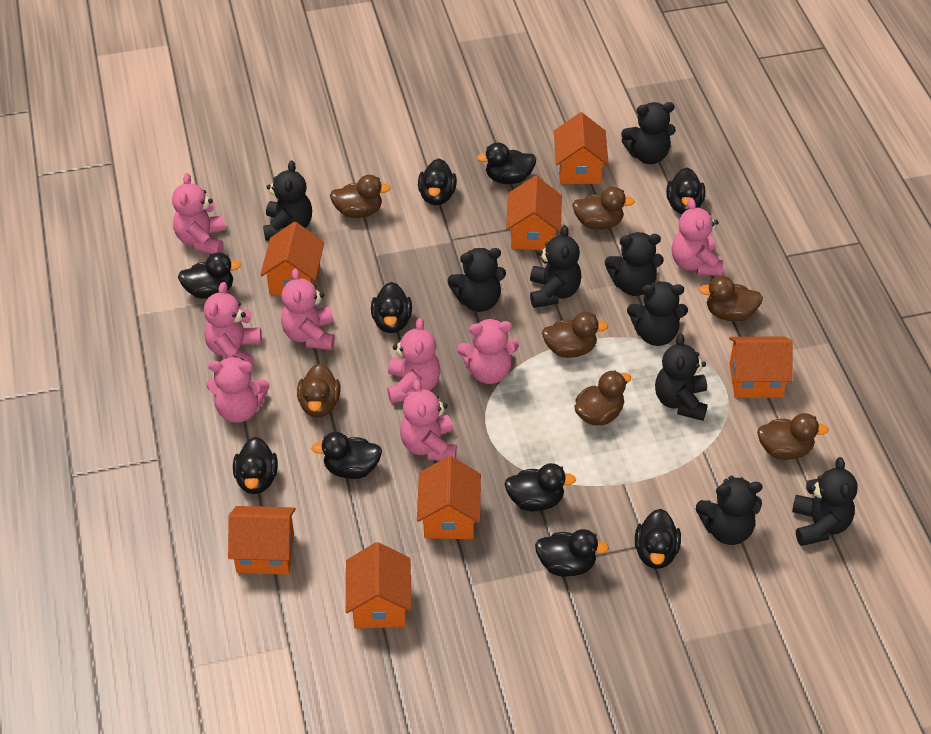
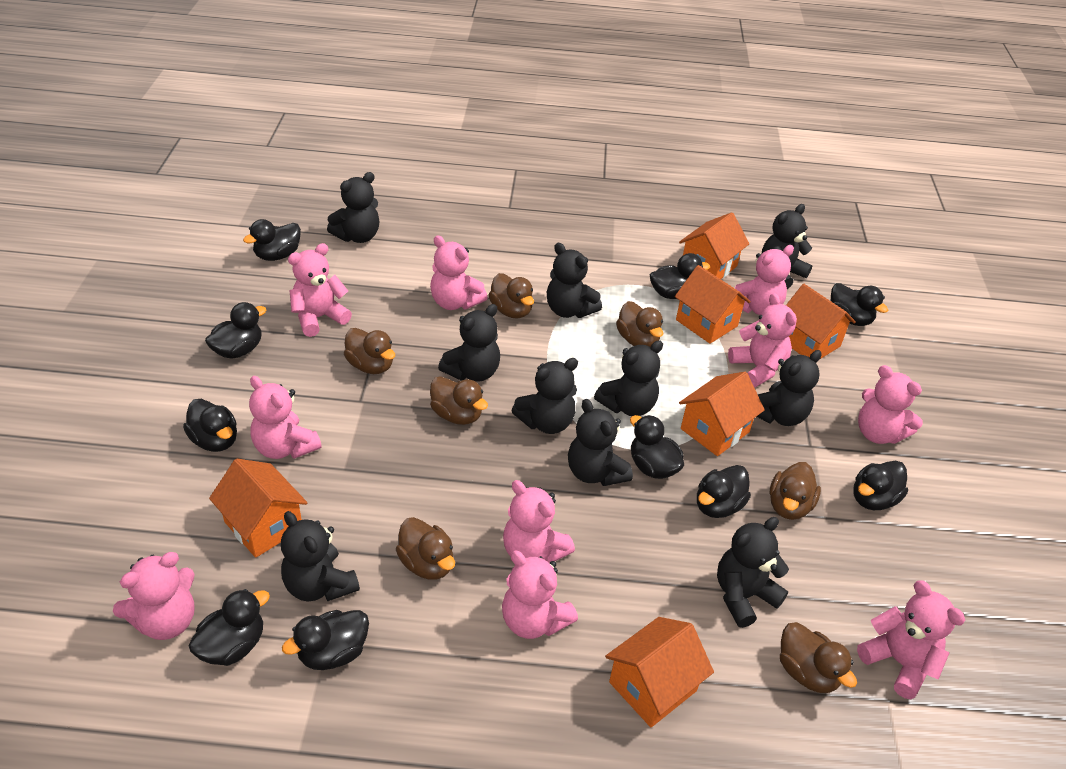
black teddy bear: 9 -> 10
orange house: 7 -> 6
pink teddy bear: 8 -> 10

